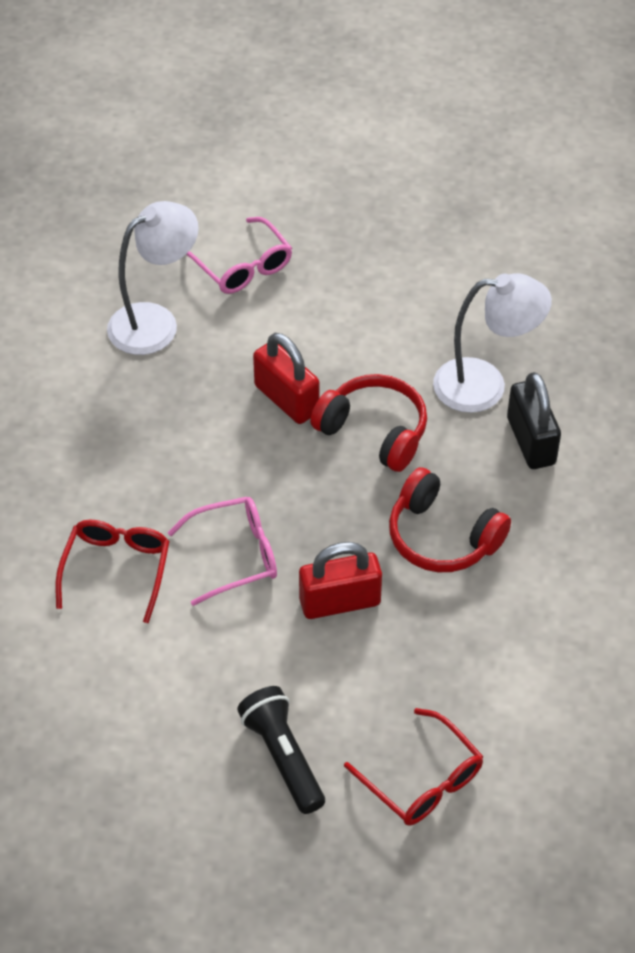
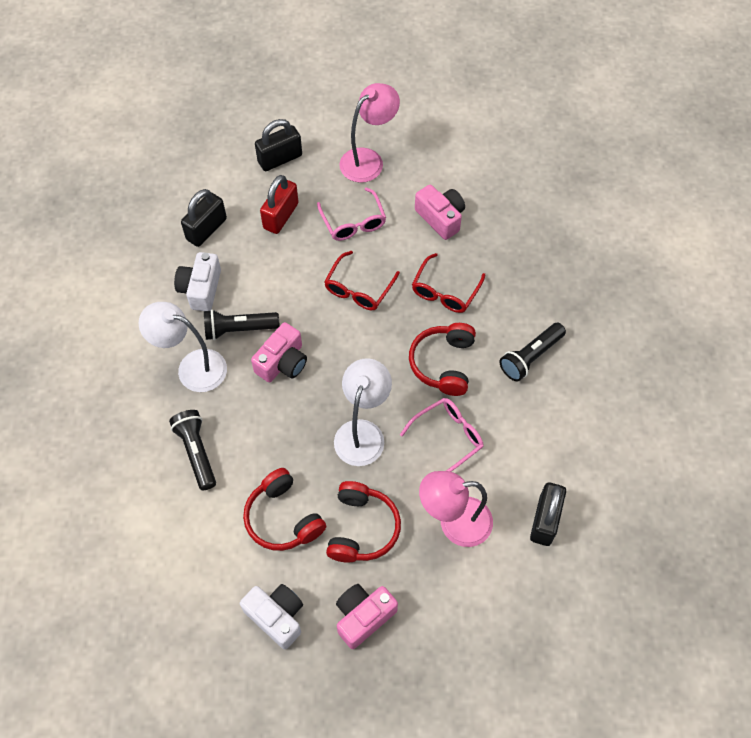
black flashlight: 1 -> 3
black padlock: 1 -> 3
pink camera: 0 -> 3
pink lamp: 0 -> 2
red headphones: 2 -> 3
red padlock: 2 -> 1
white camera: 0 -> 2

